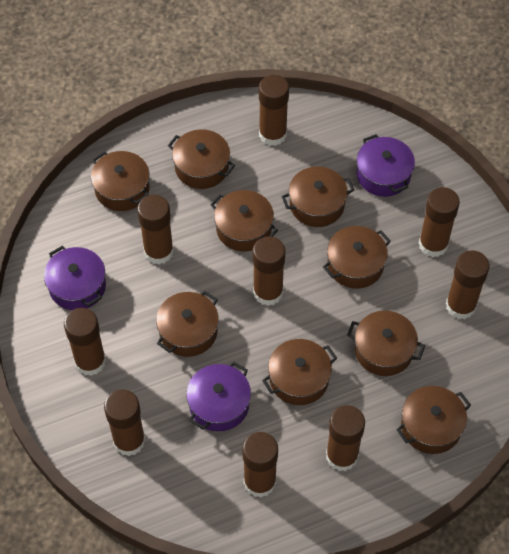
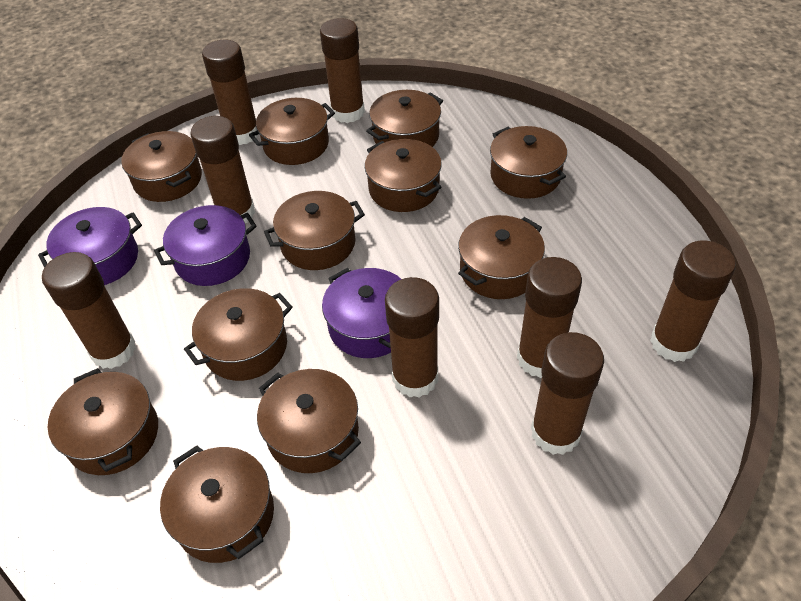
brown glue stick: 9 -> 8
brown pot: 9 -> 11

